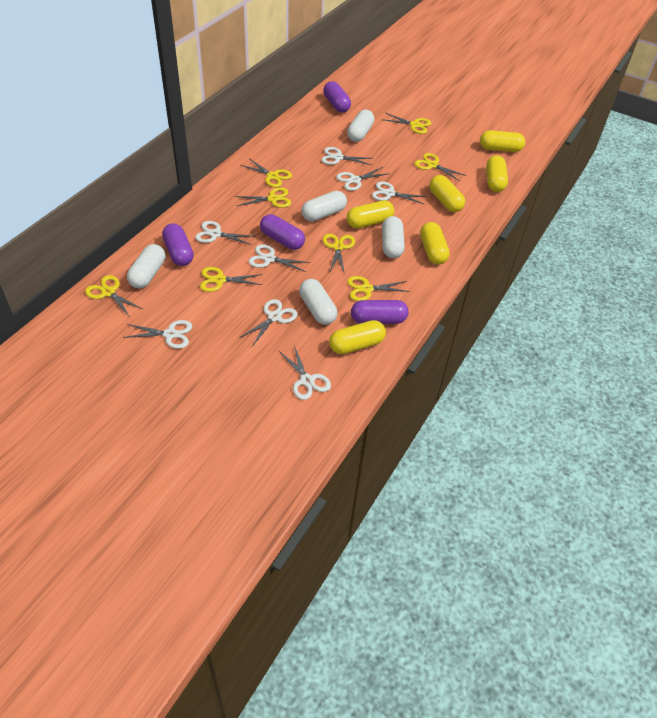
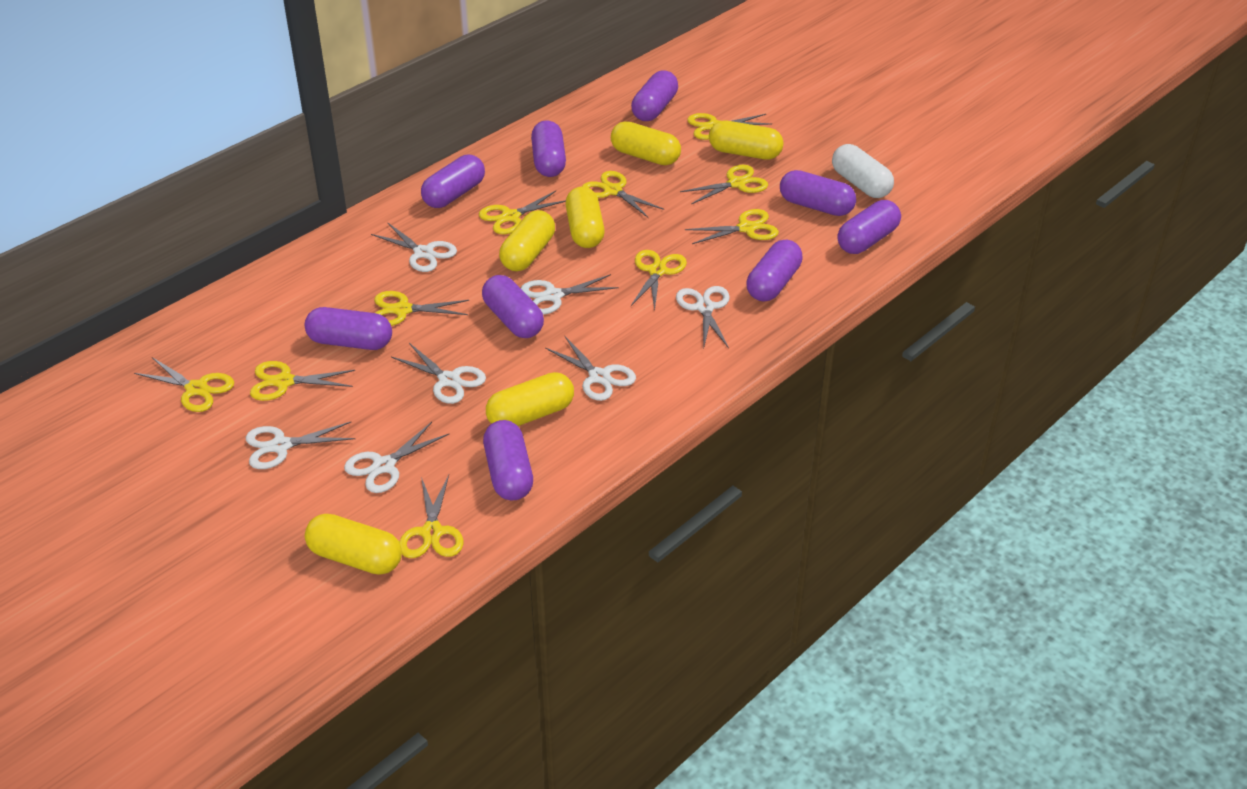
purple capsule: 4 -> 9
white capsule: 5 -> 1
white scissors: 8 -> 7
yellow scissors: 8 -> 10

